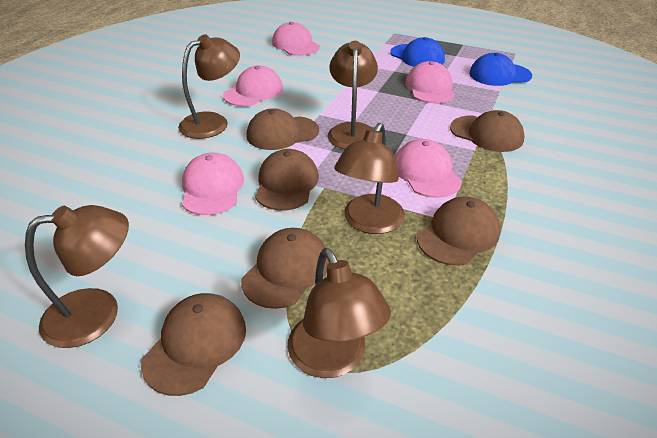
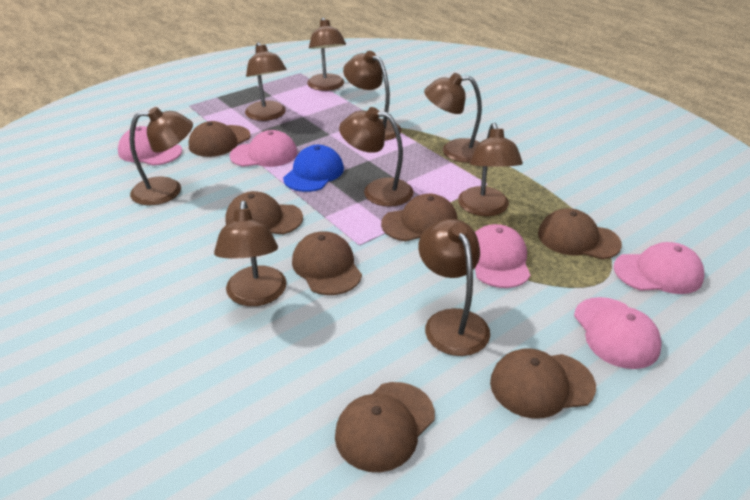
blue cap: 2 -> 1
brown cap: 6 -> 7
brown lamp: 5 -> 9

